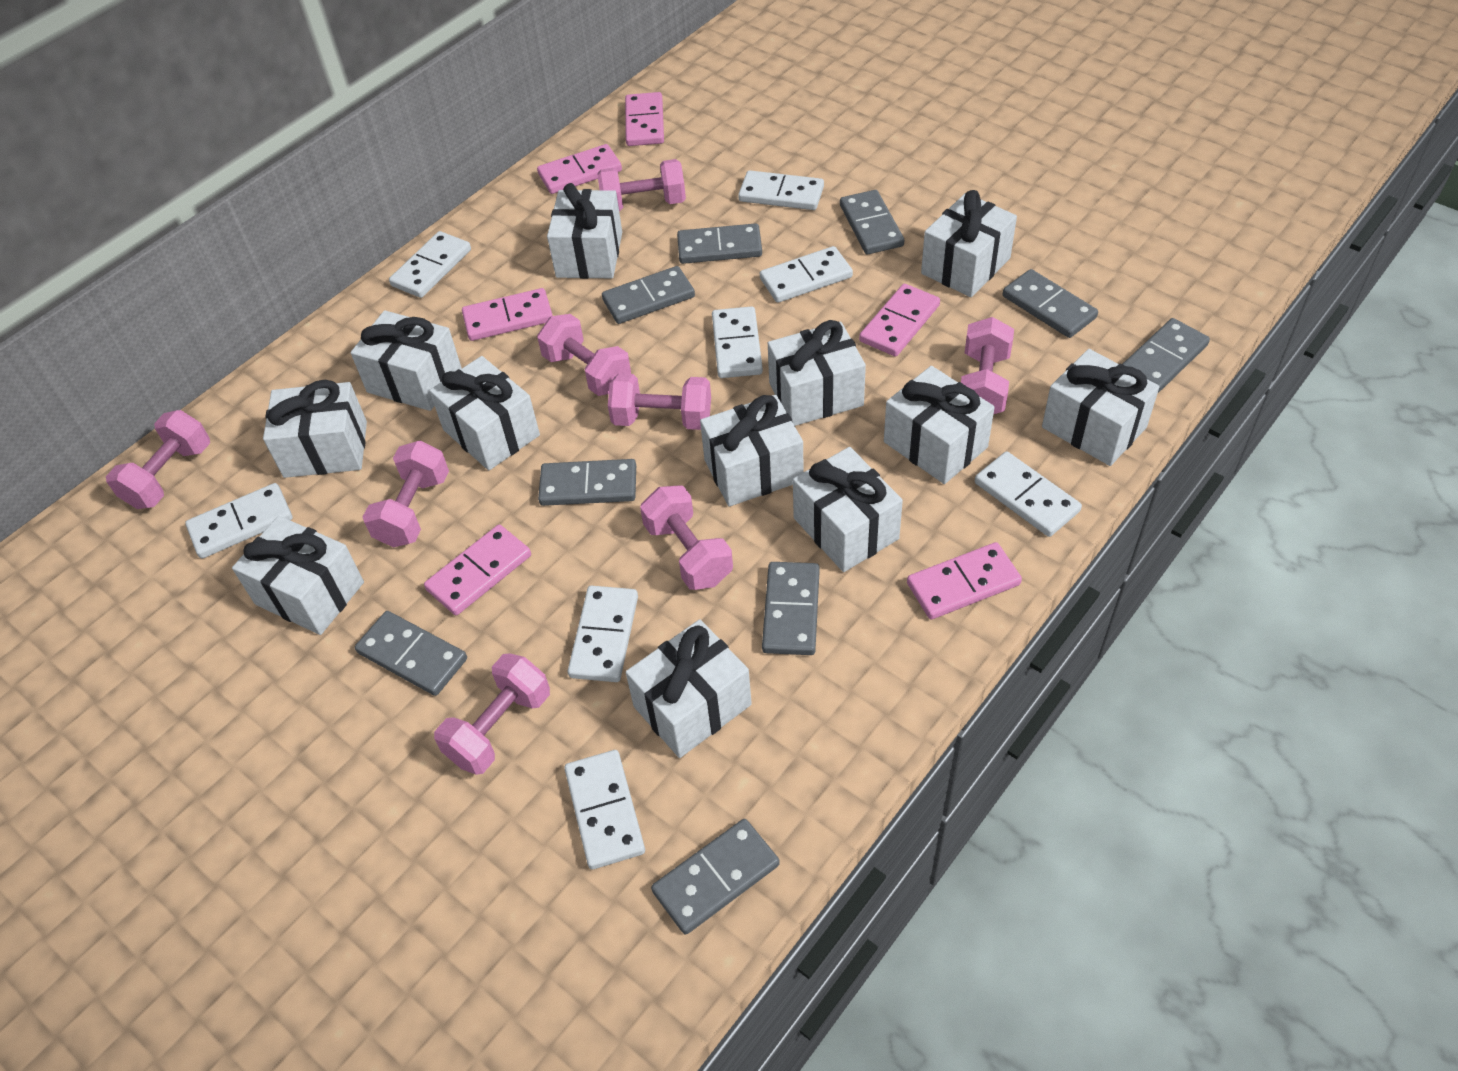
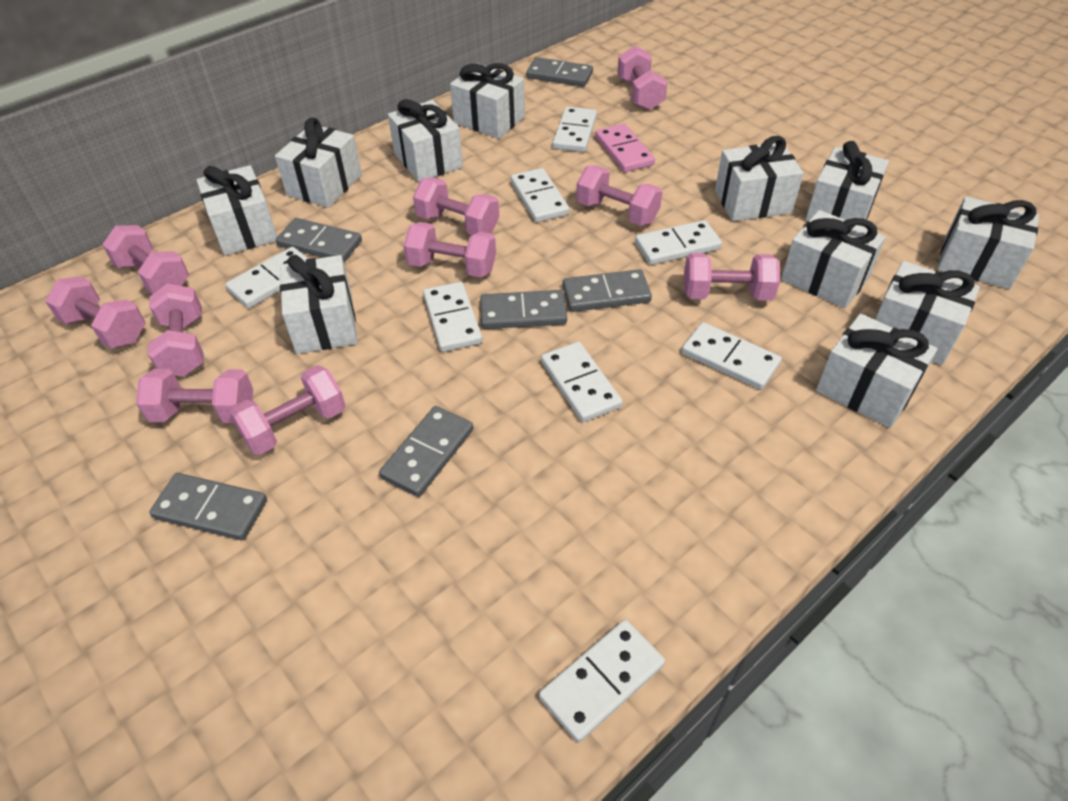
grey domino: 9 -> 6
pink domino: 6 -> 1
pink dumbbell: 8 -> 10
white gift: 12 -> 11

